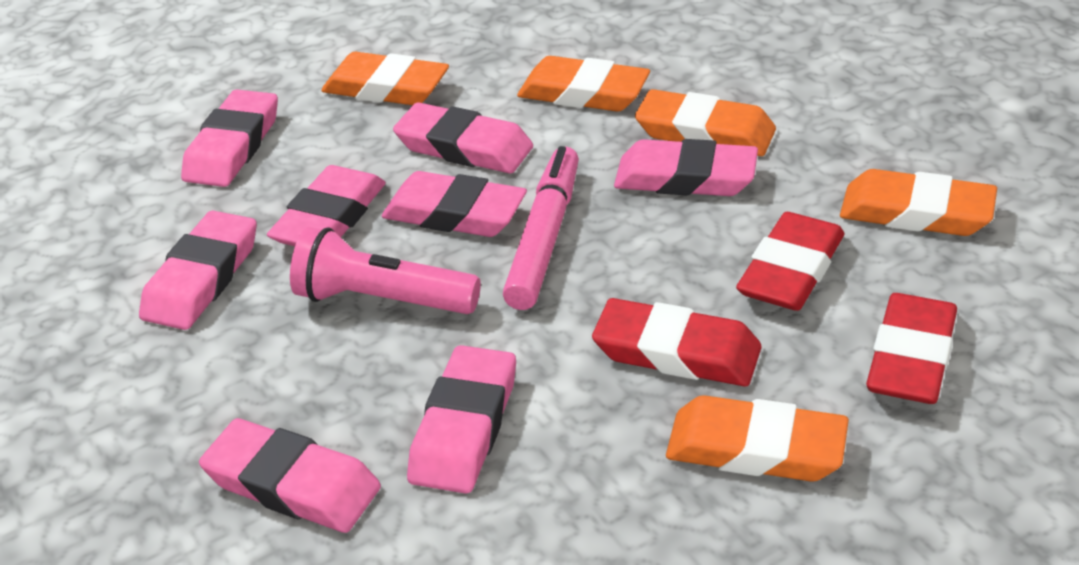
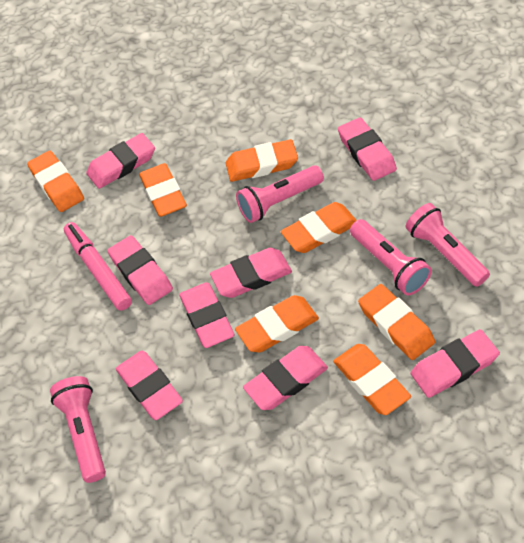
orange eraser: 5 -> 7
pink flashlight: 1 -> 4
red eraser: 3 -> 0

